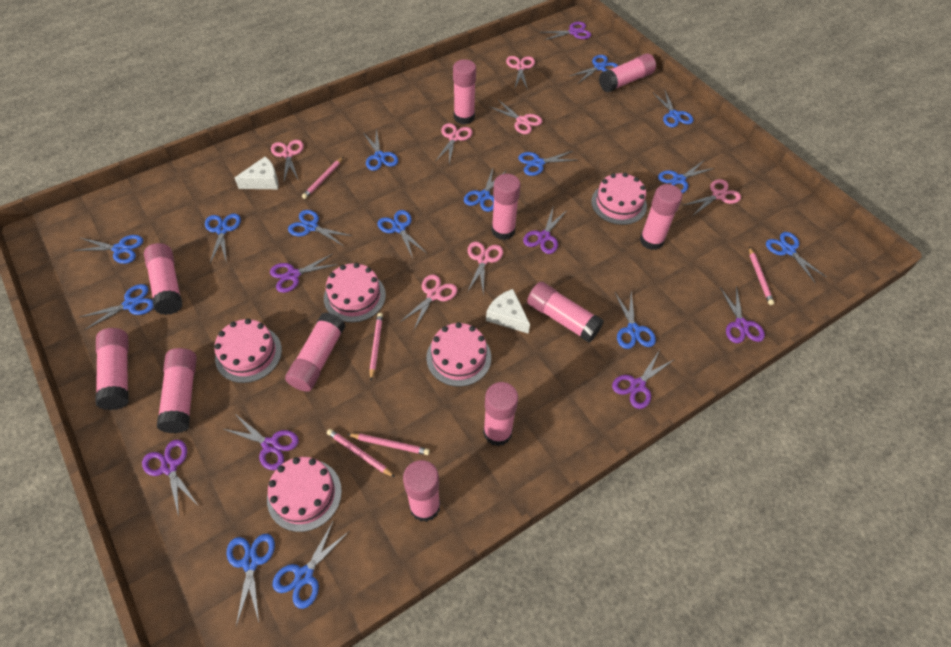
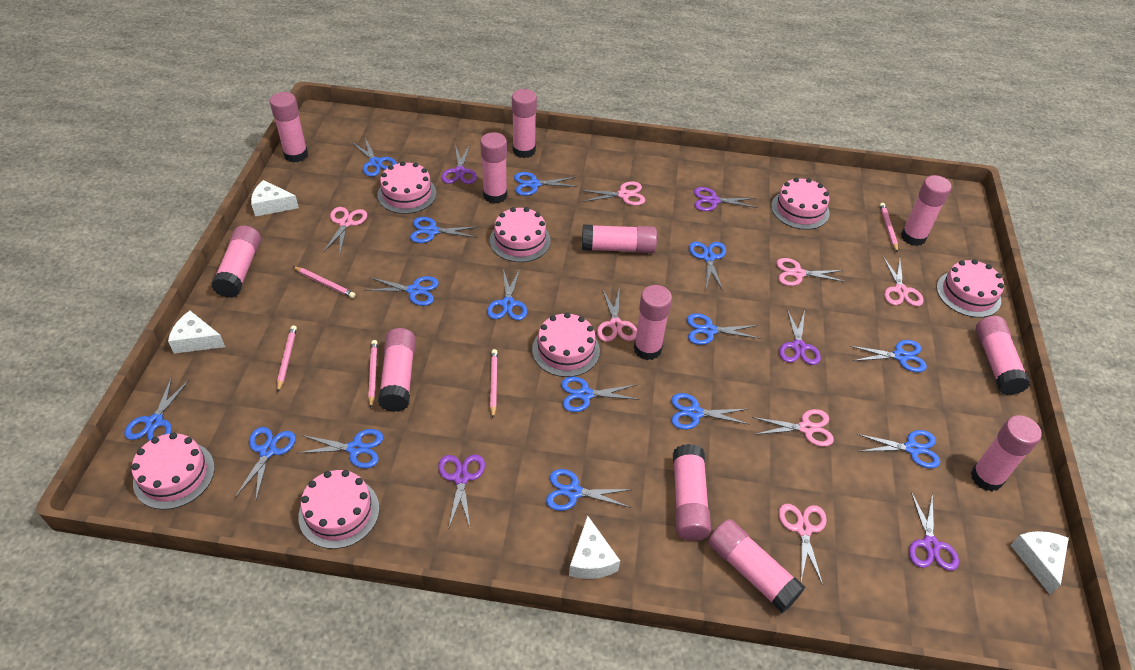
pink cake: 5 -> 7
pink glue stick: 11 -> 12
purple scissors: 7 -> 5
white cheese: 2 -> 4

